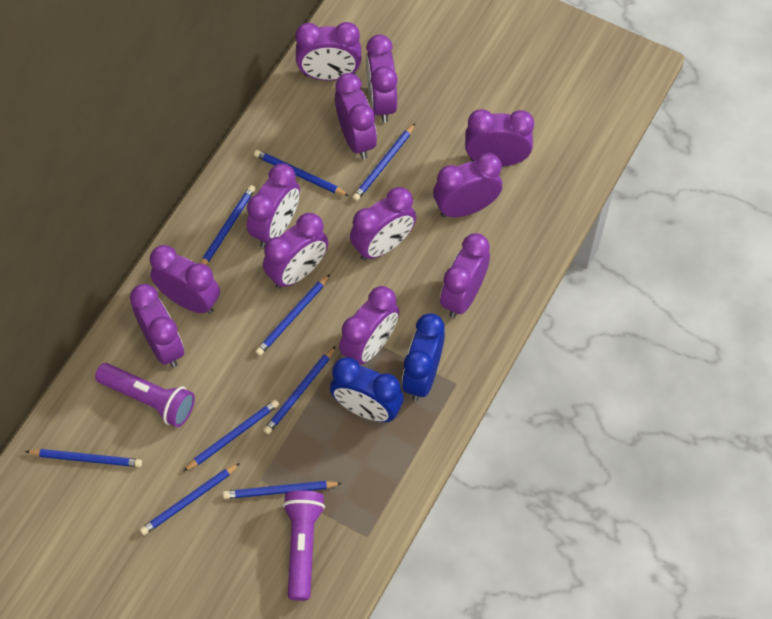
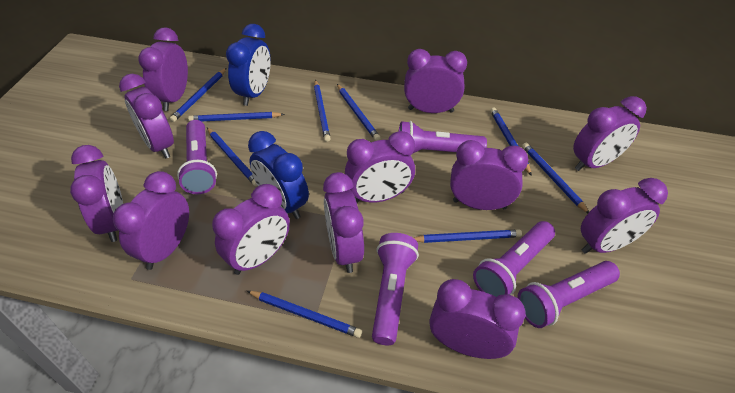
purple flashlight: 2 -> 5

